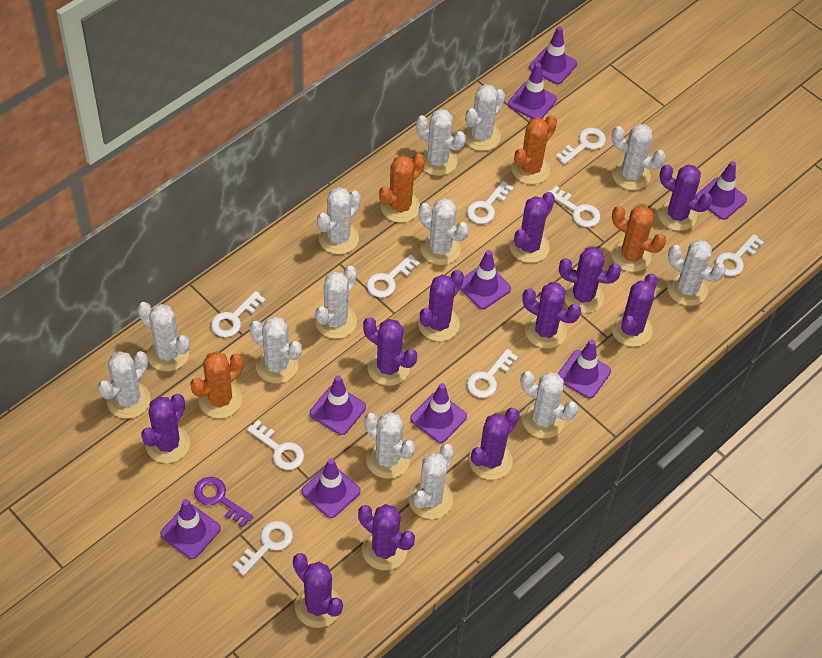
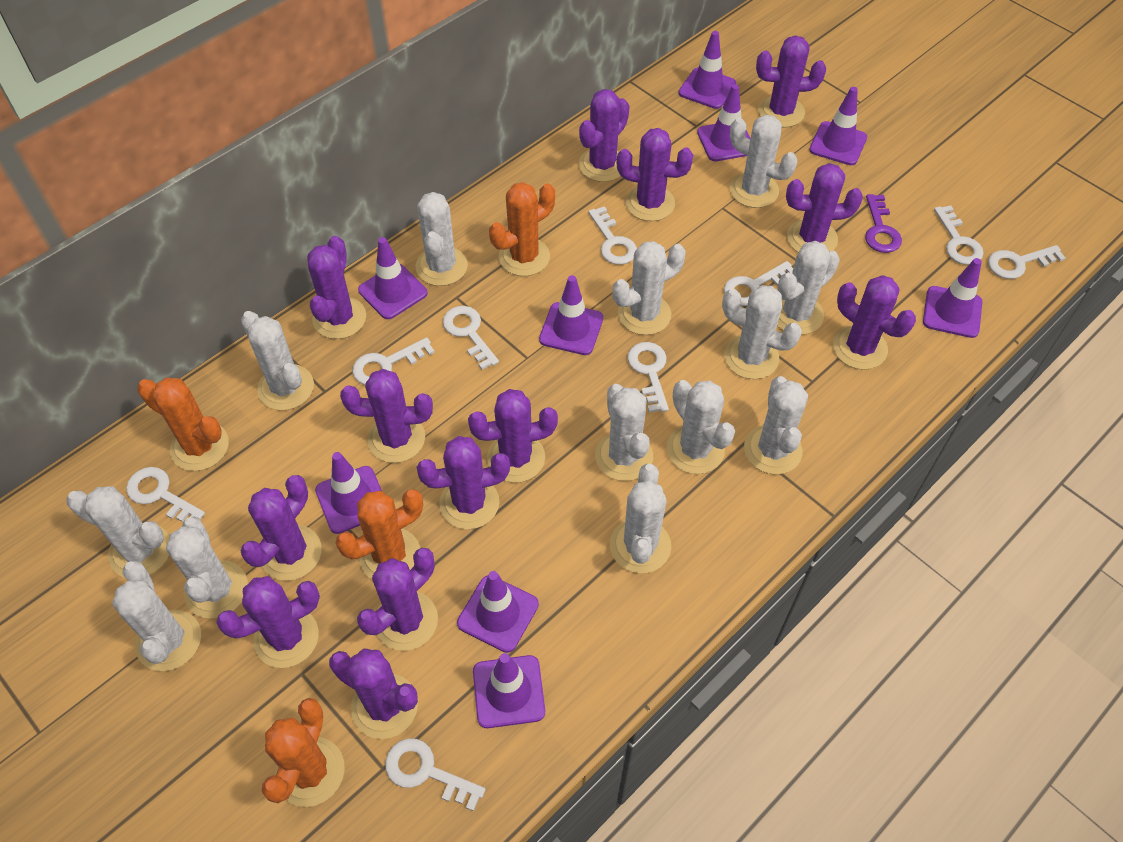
purple cactus: 11 -> 13

